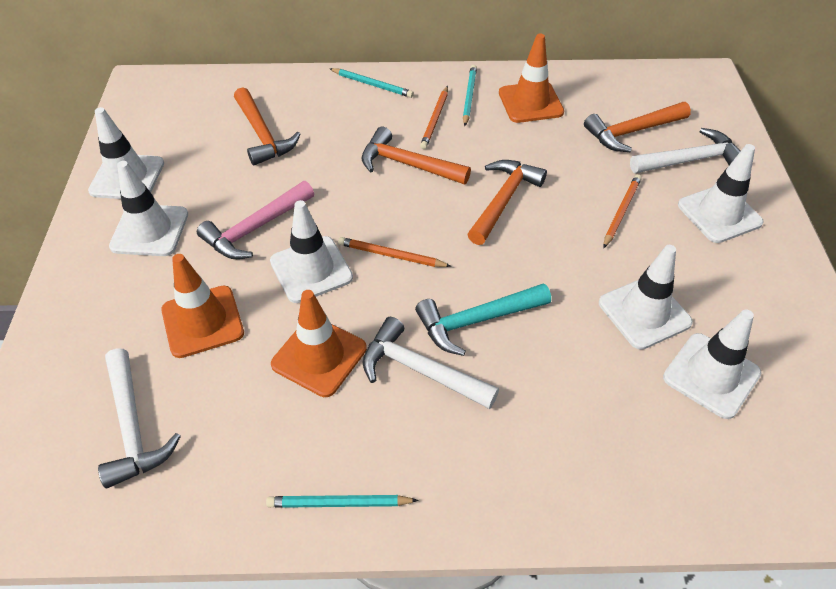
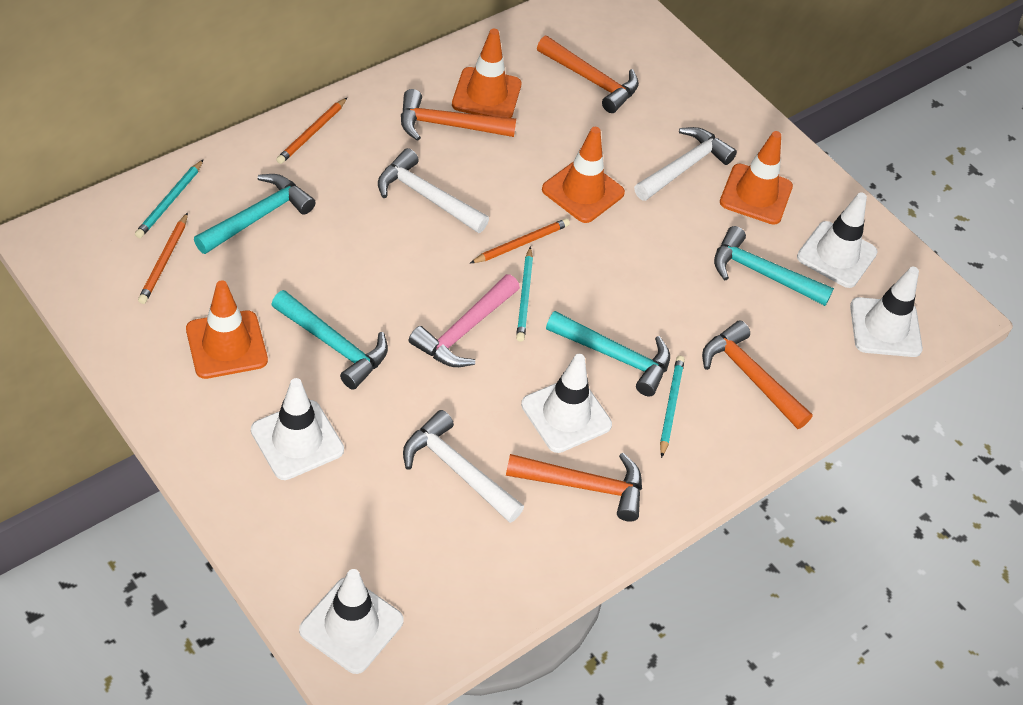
orange traffic cone: 3 -> 4
turquoise hammer: 1 -> 4
white traffic cone: 6 -> 5

